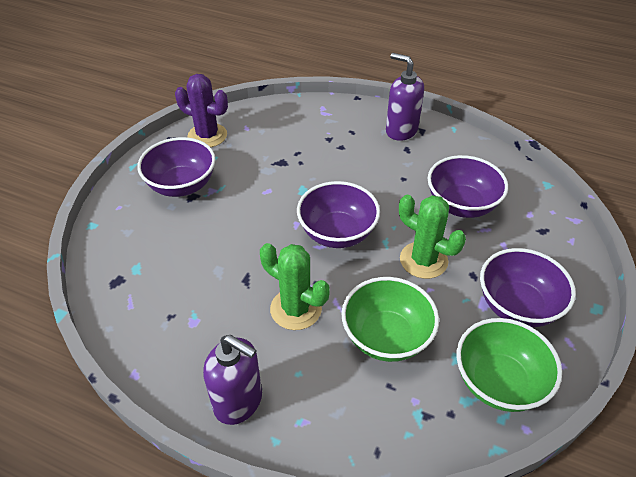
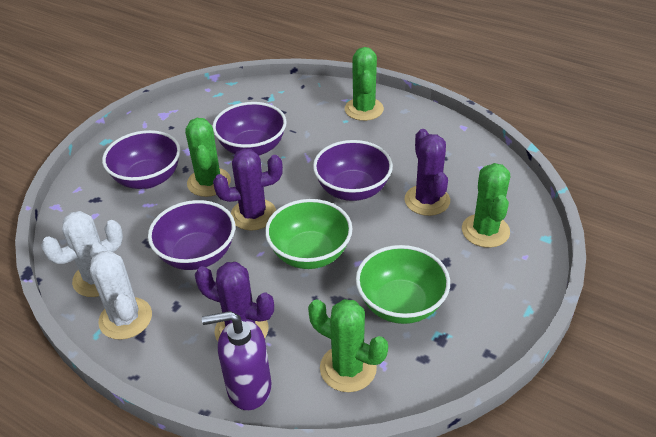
green cactus: 2 -> 4
purple cactus: 1 -> 3
purple soap dispenser: 2 -> 1
white cactus: 0 -> 2

